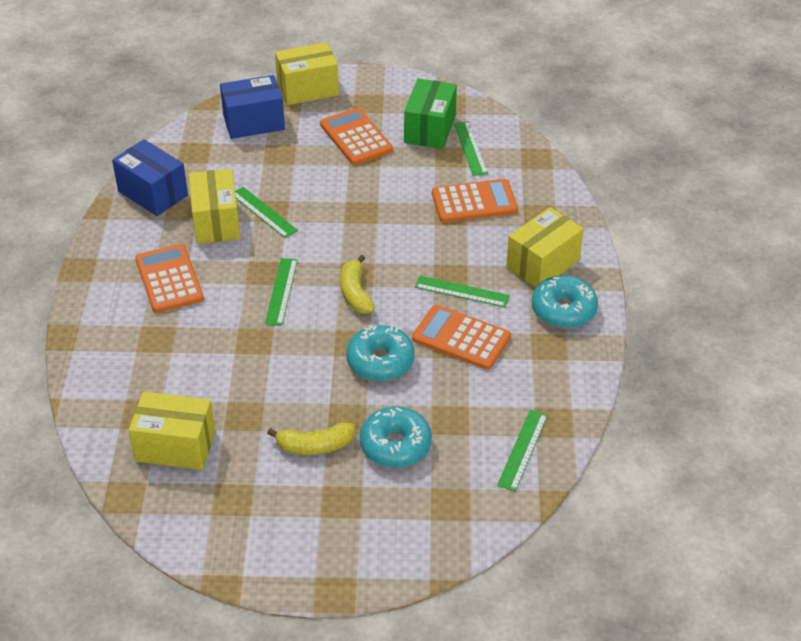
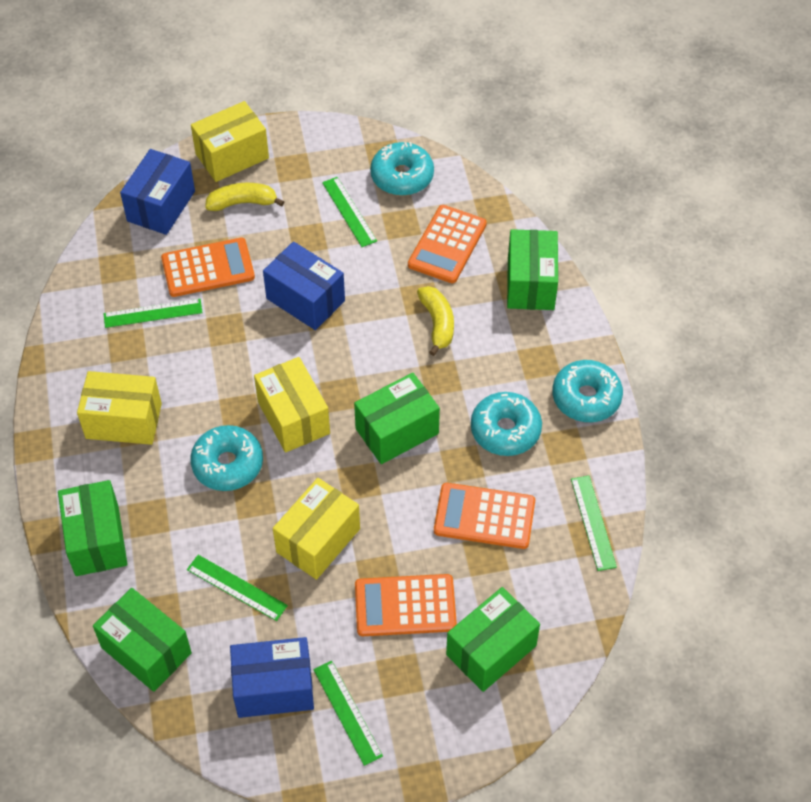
blue box: 2 -> 3
green box: 1 -> 5
turquoise donut: 3 -> 4

